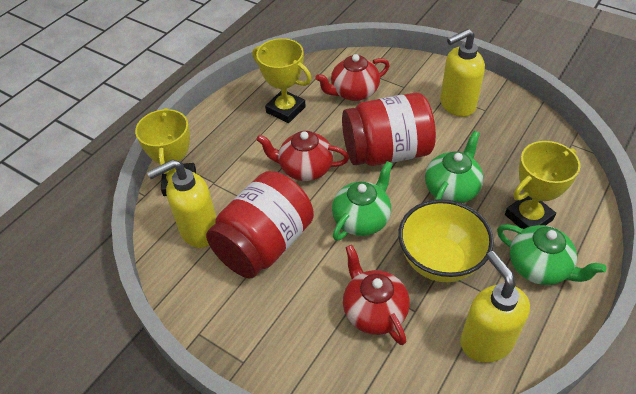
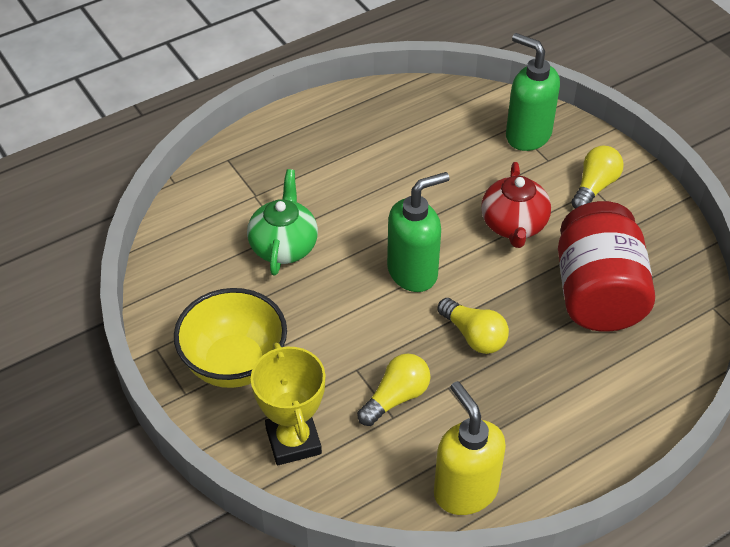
green soap dispenser: 0 -> 2
green teapot: 3 -> 1
red jar: 2 -> 1
red teapot: 3 -> 1
yellow light bulb: 0 -> 3
yellow soap dispenser: 3 -> 1
yellow trophy: 3 -> 1

